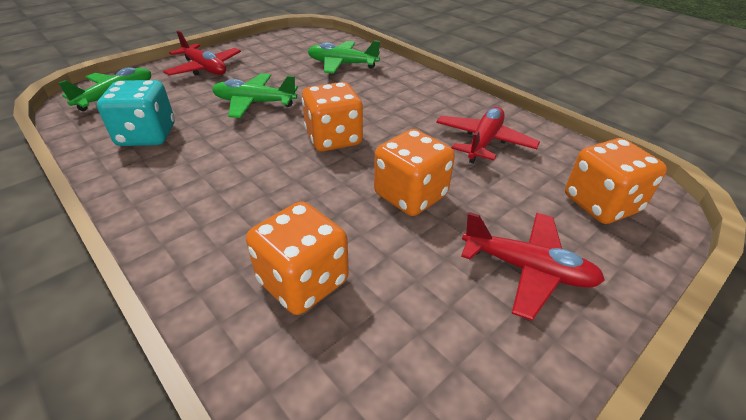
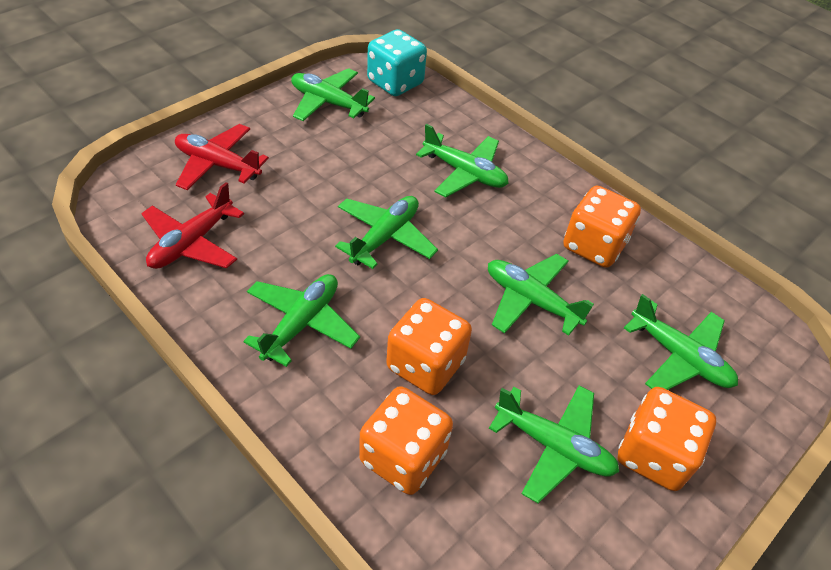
green plane: 3 -> 7
red plane: 3 -> 2

